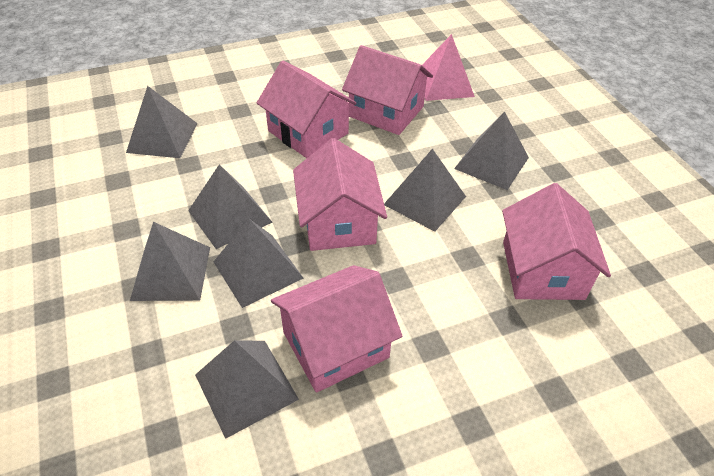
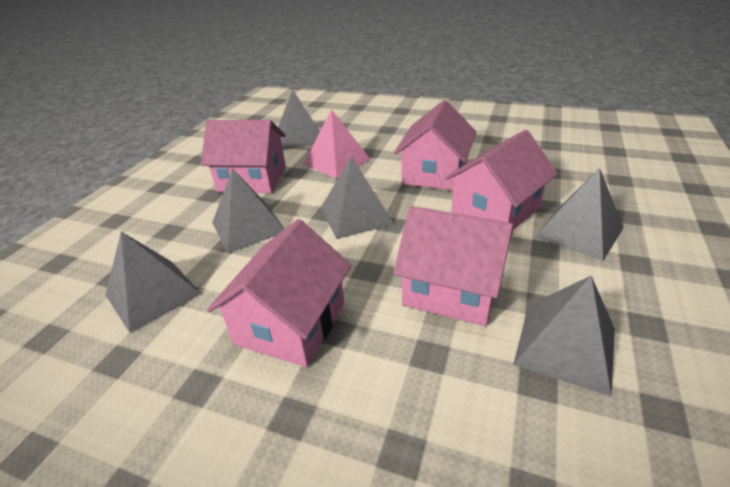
grey pyramid: 7 -> 6

